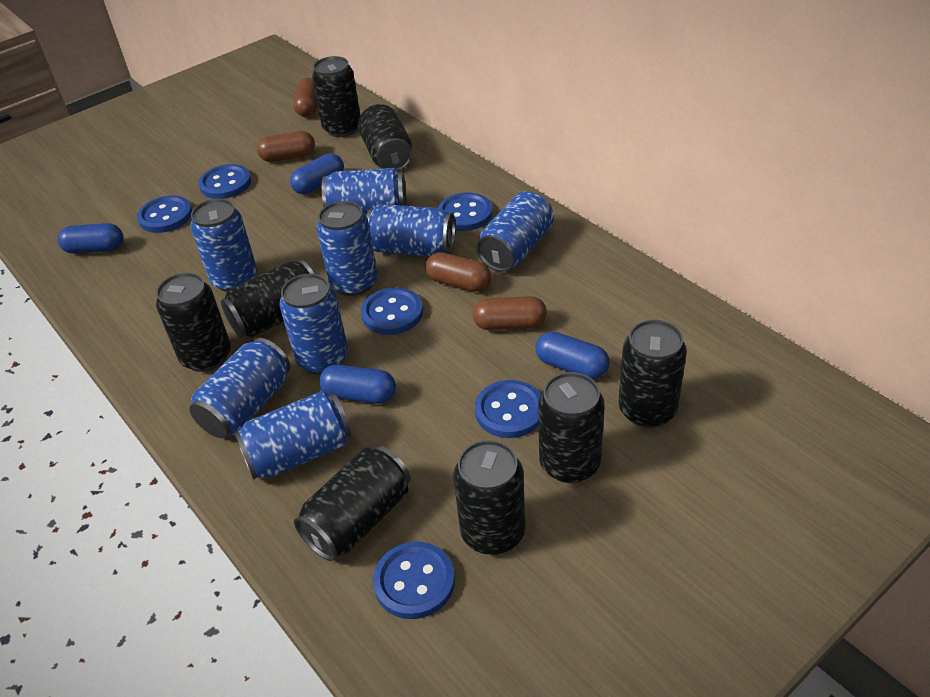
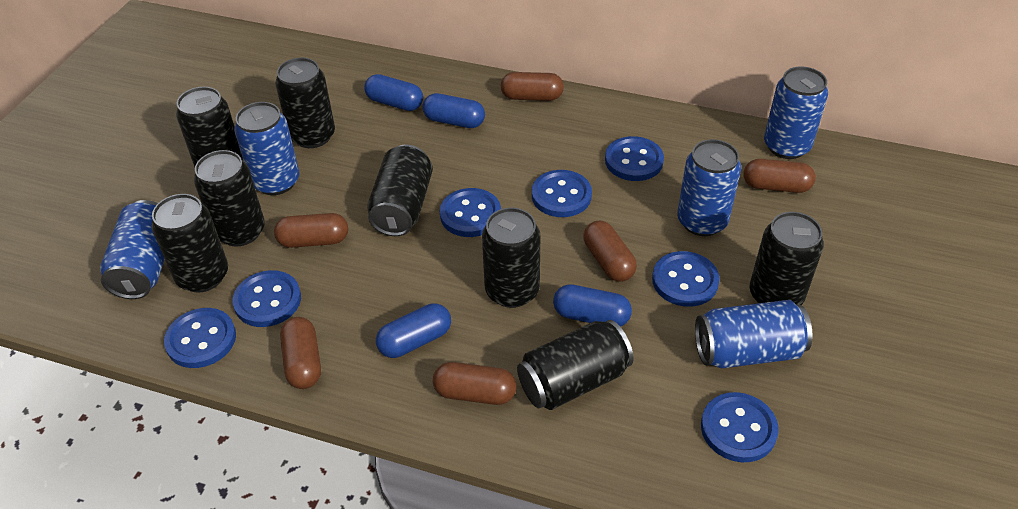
blue button: 6 -> 7
blue can: 8 -> 5
brown capsule: 4 -> 6

